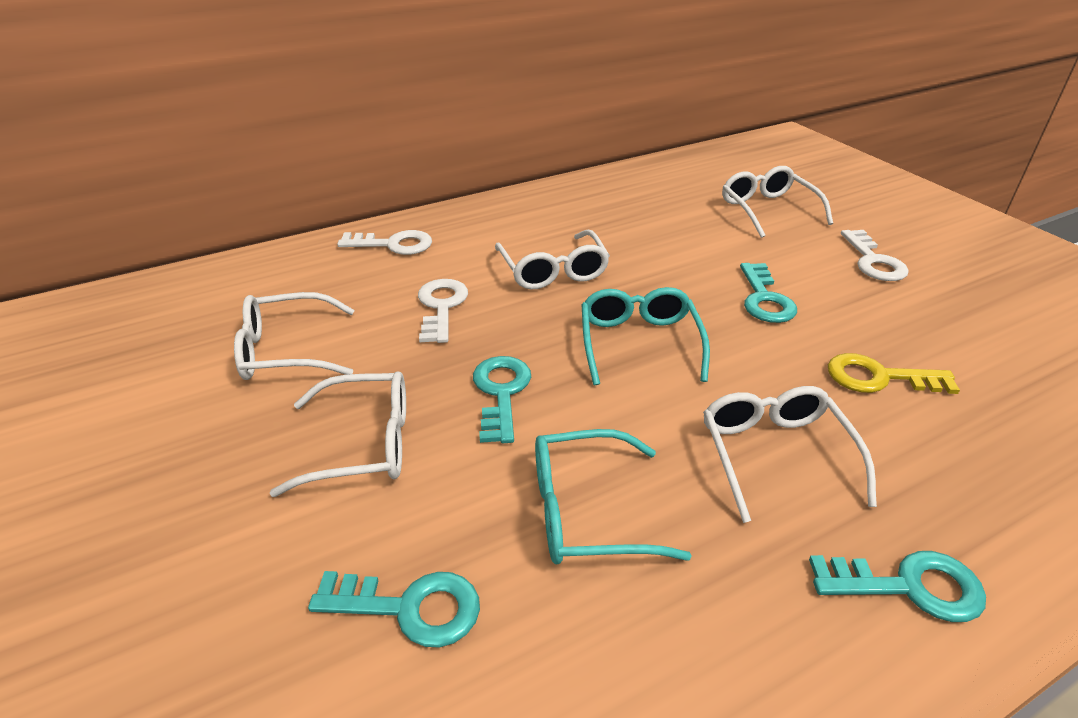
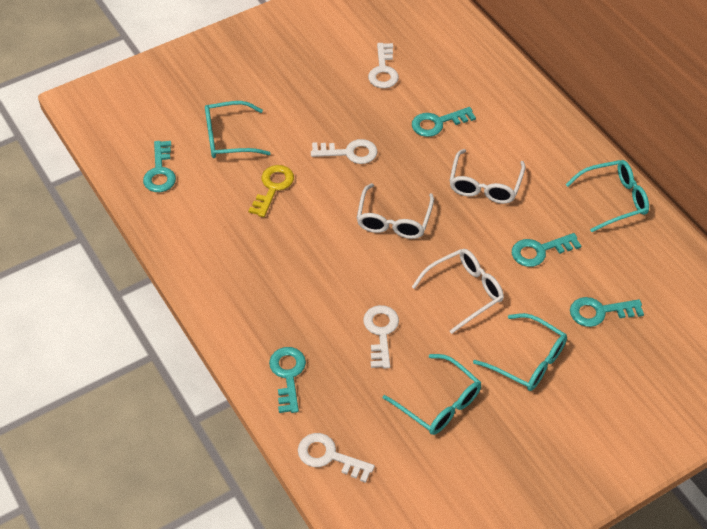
turquoise glasses: 2 -> 4
turquoise key: 4 -> 5
white glasses: 5 -> 3
white key: 3 -> 4

